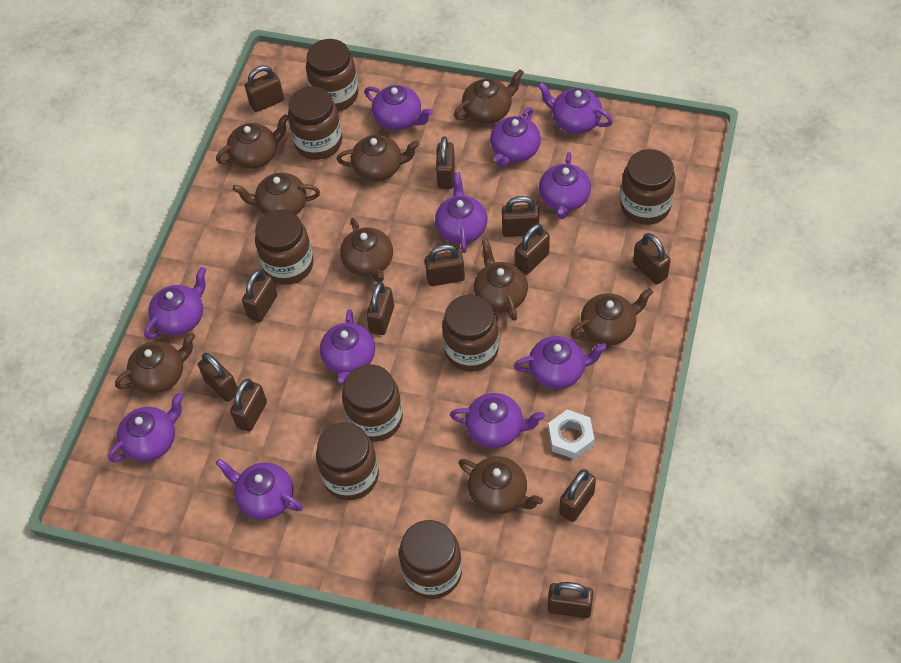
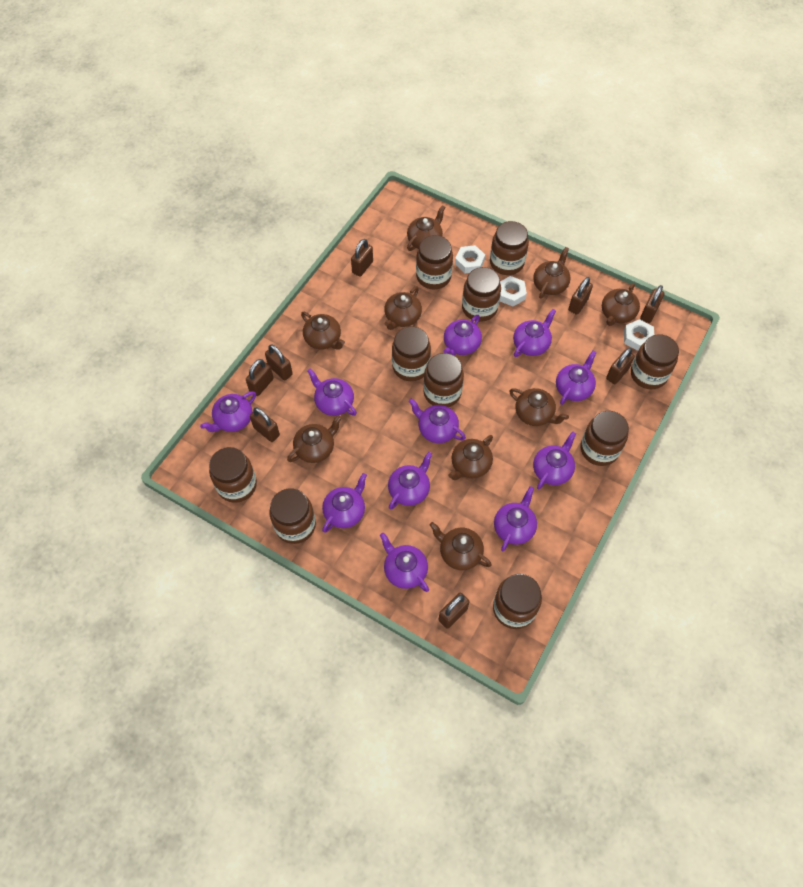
brown jar: 8 -> 10
brown padlock: 12 -> 8
white nut: 1 -> 3

